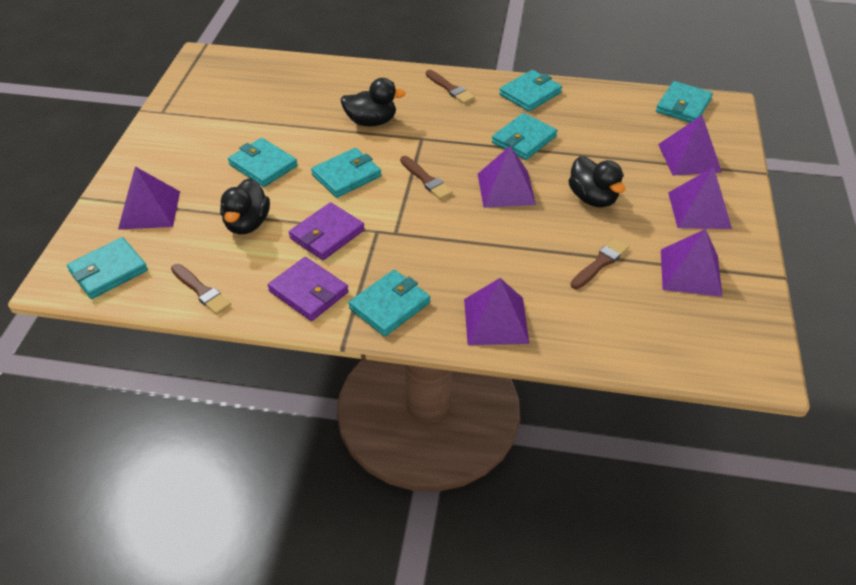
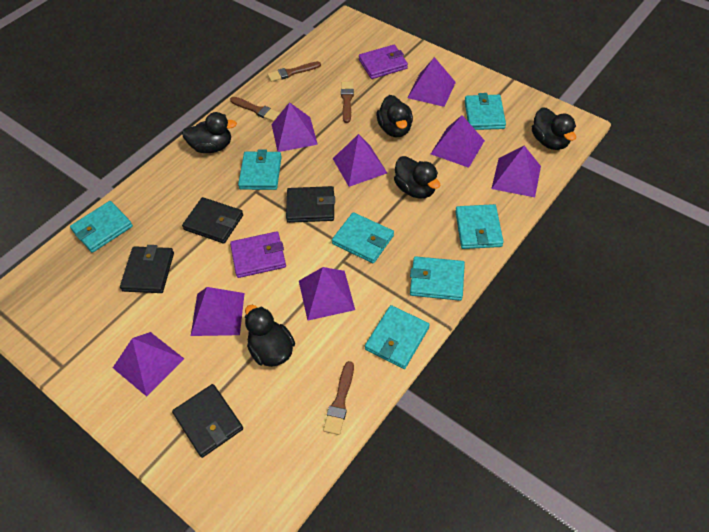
black duck: 3 -> 5
black wallet: 0 -> 4
purple pyramid: 6 -> 8

